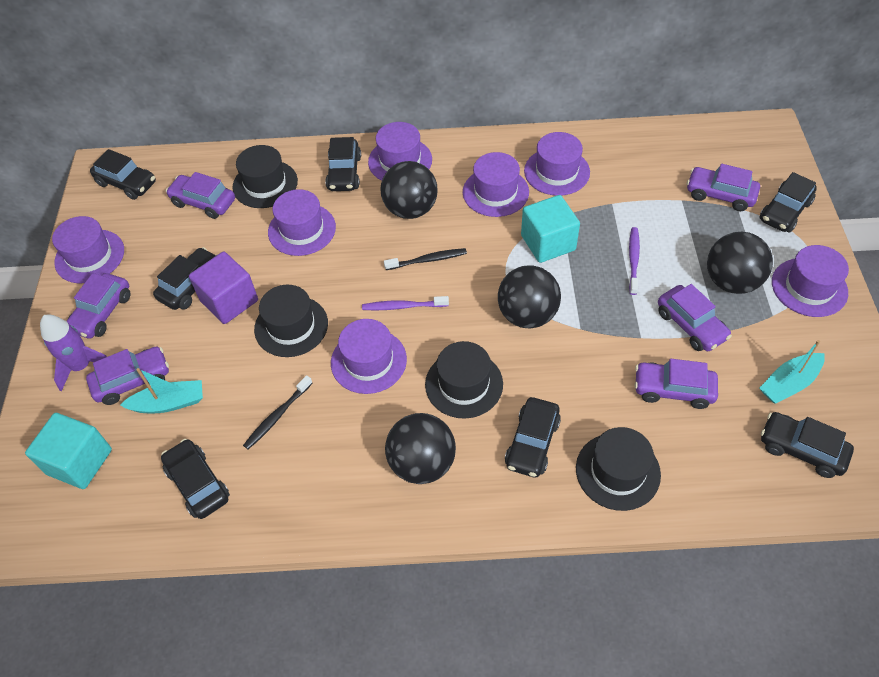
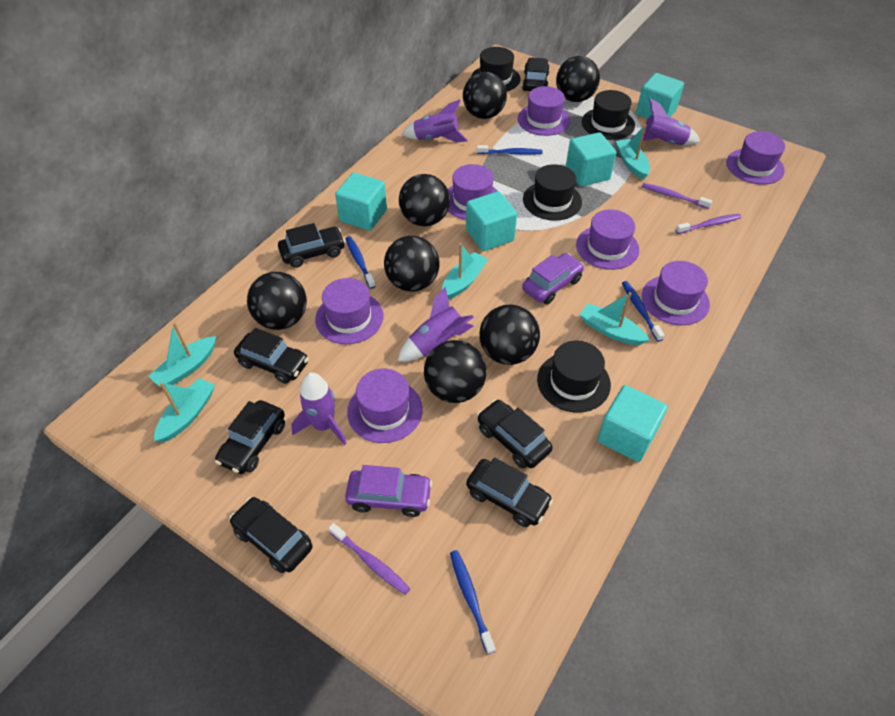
black ball: 4 -> 7
black toothbrush: 2 -> 0
blue toothbrush: 0 -> 4
purple car: 6 -> 2
purple cube: 1 -> 0
purple rocket: 1 -> 4
purple toothbrush: 2 -> 3
turquoise boat: 2 -> 5
turquoise cube: 2 -> 5

